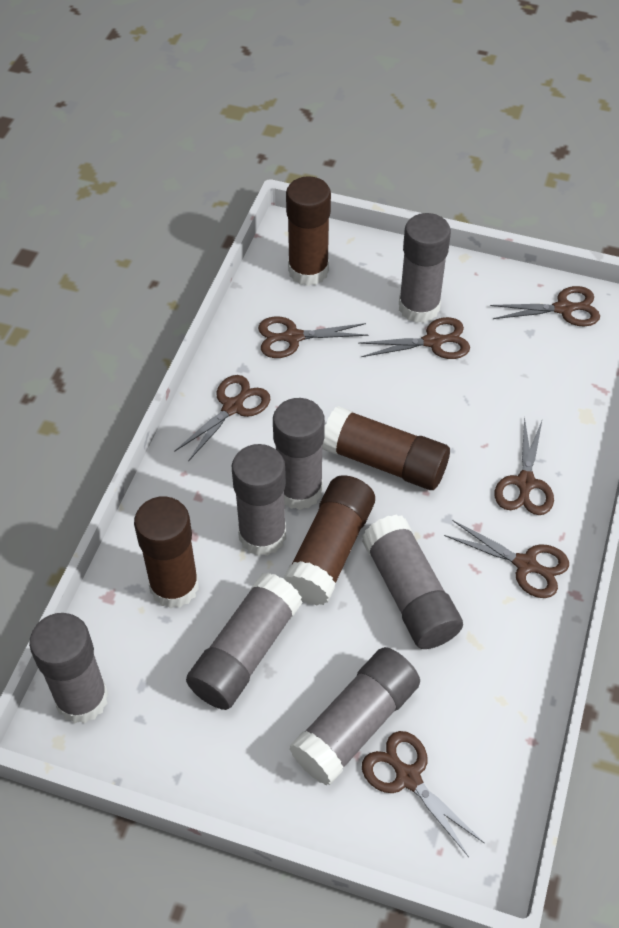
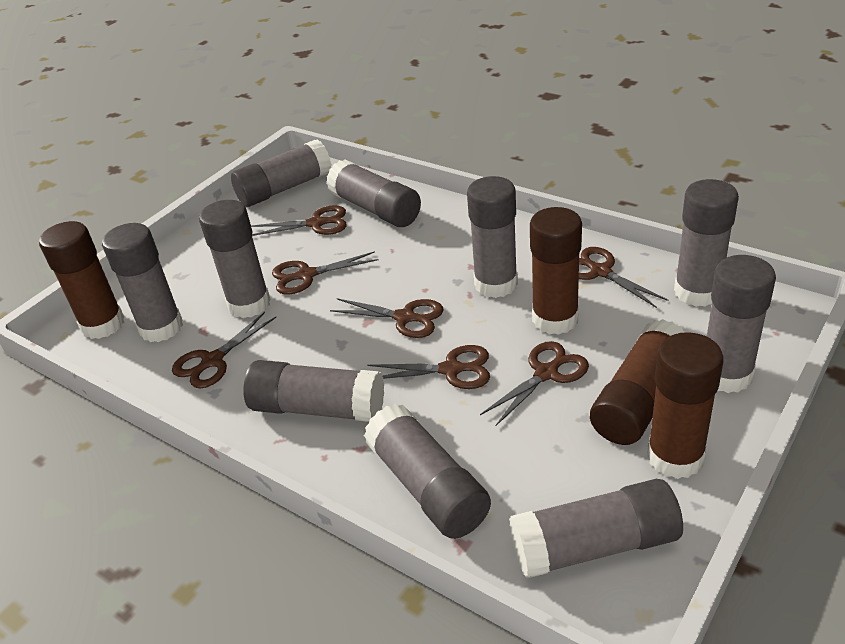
grey glue stick: 7 -> 10

